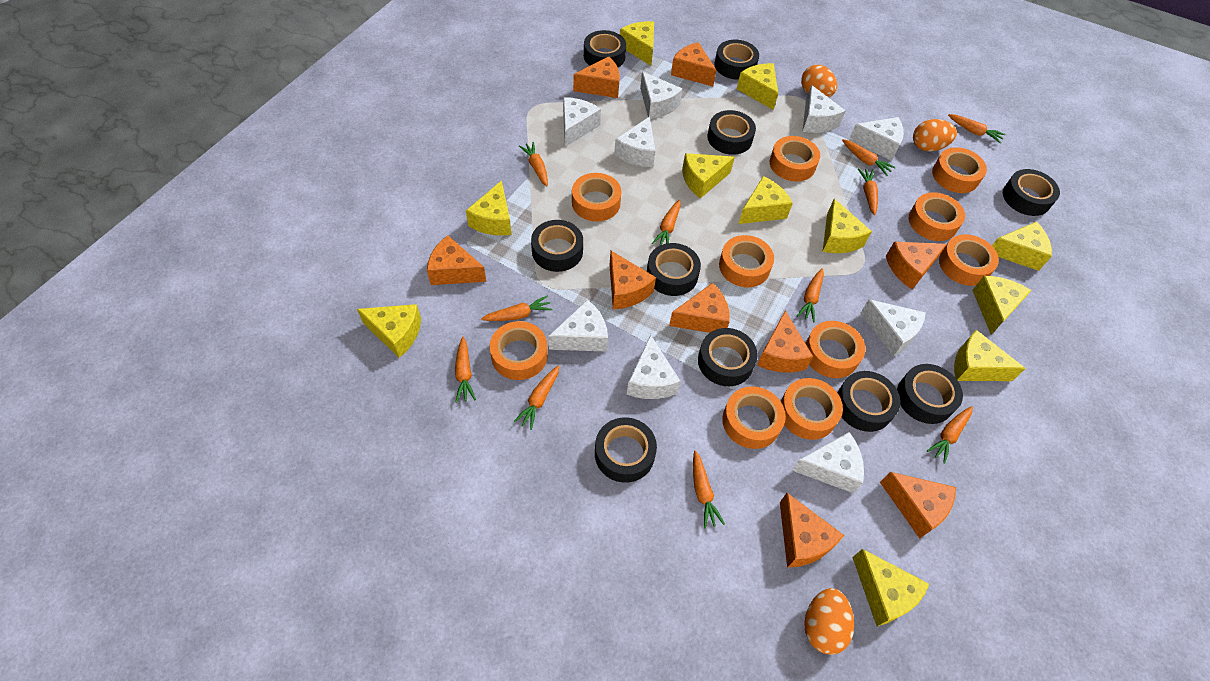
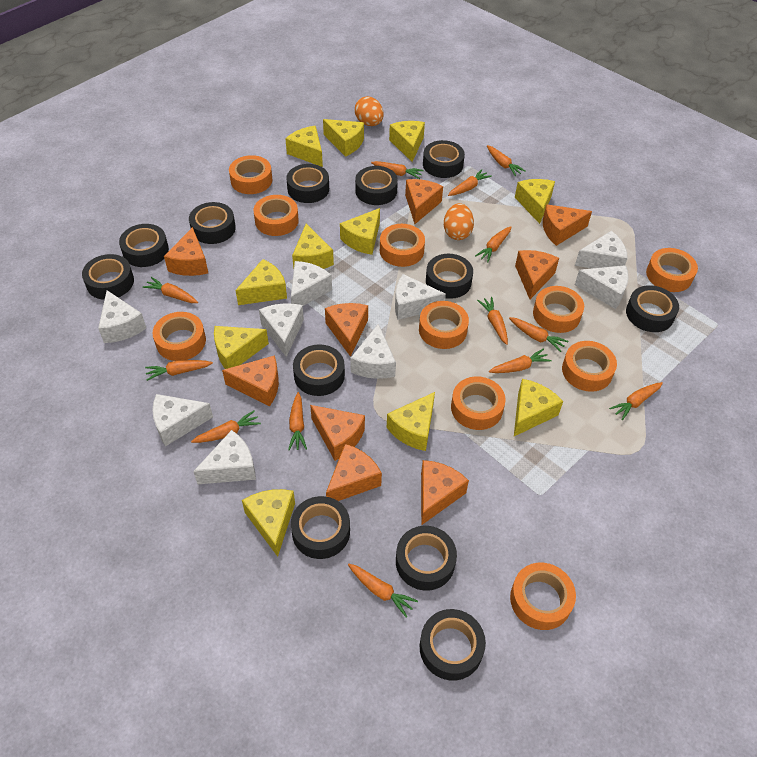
black tape: 10 -> 12
orange carrot: 11 -> 13
orange egg: 3 -> 2

